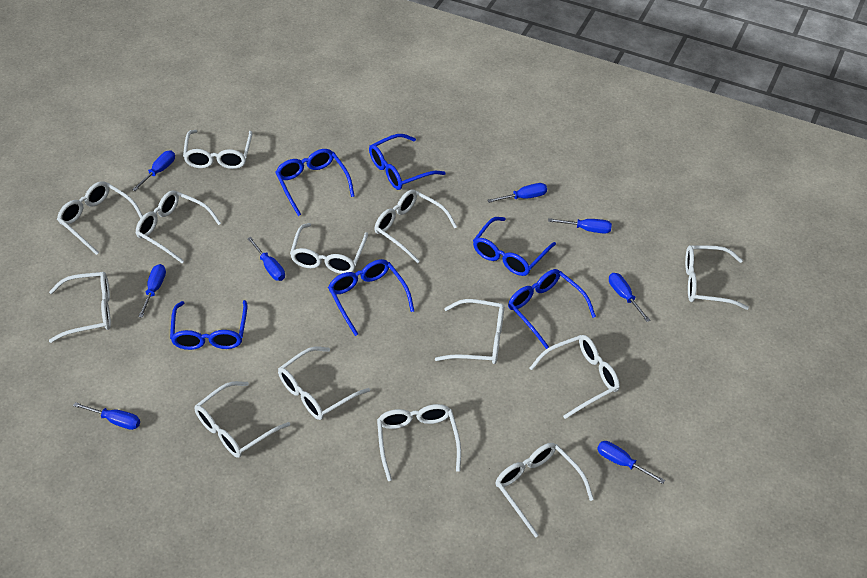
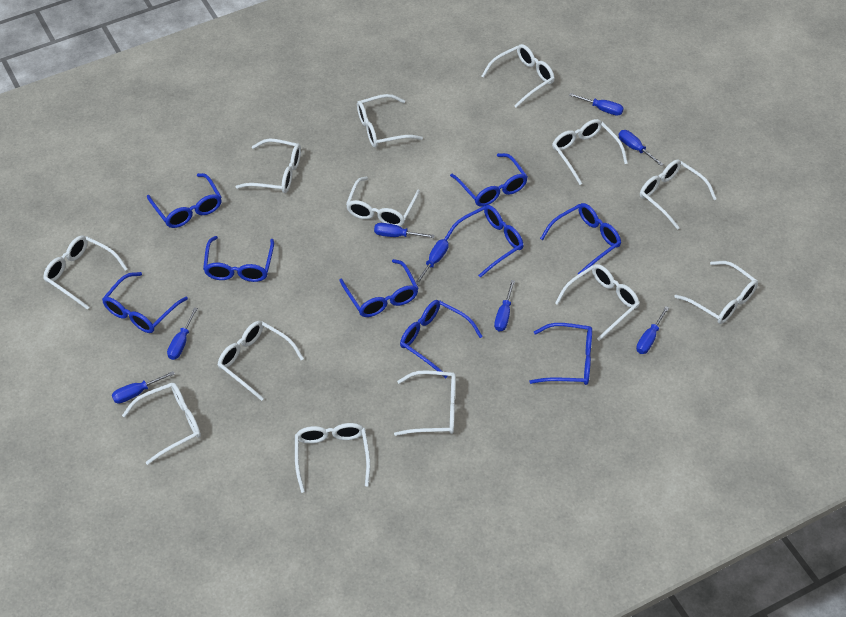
blue glasses: 6 -> 9

